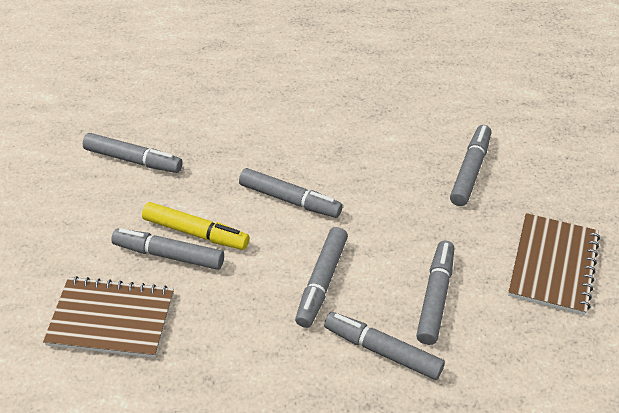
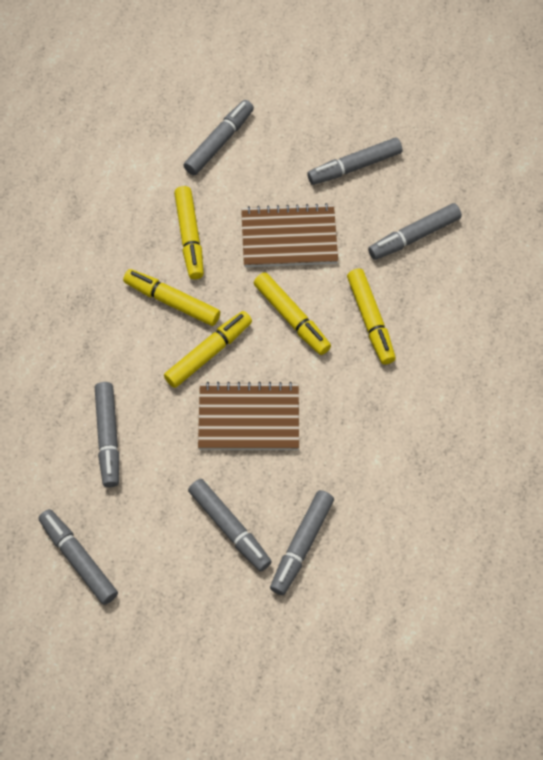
yellow marker: 1 -> 5

